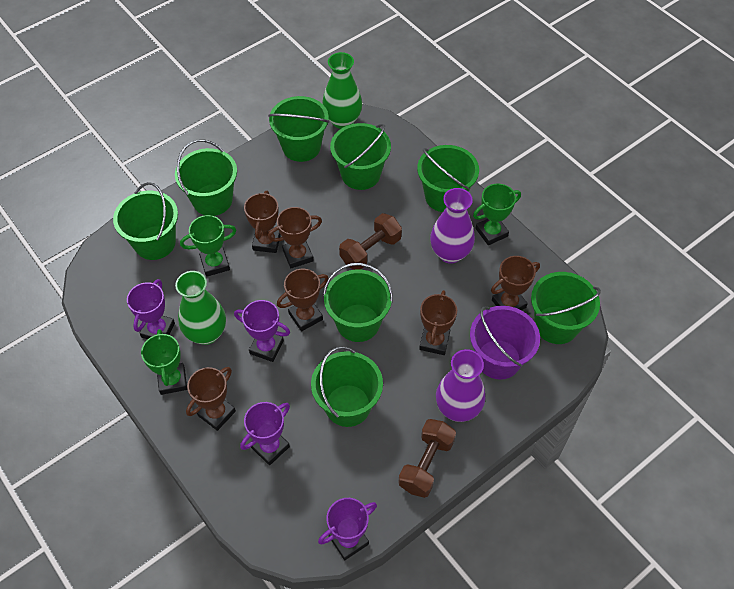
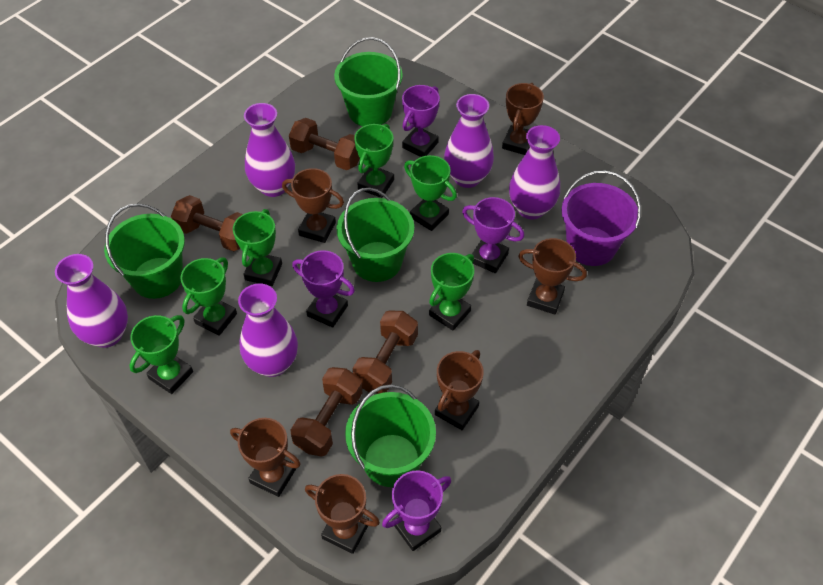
brown dumbbell: 2 -> 4
green bucket: 8 -> 4
green trophy: 3 -> 6
green vase: 2 -> 0
purple vase: 2 -> 5

